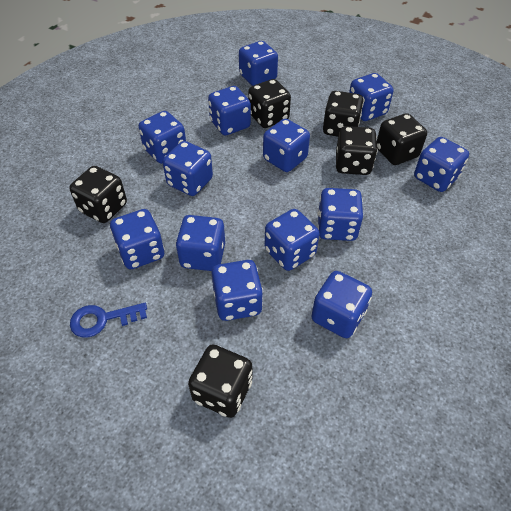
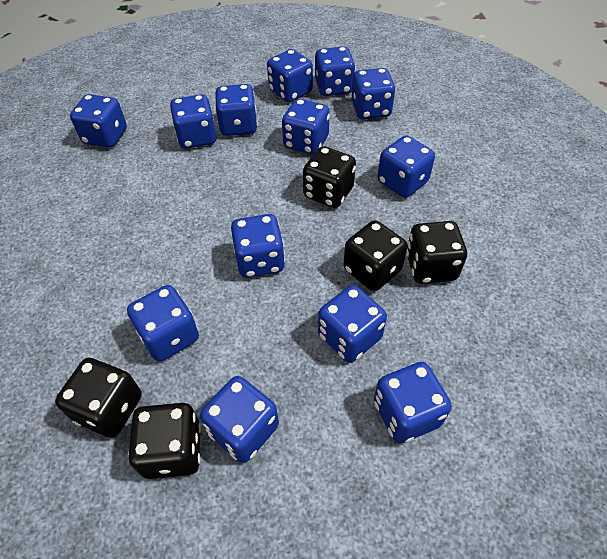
black dice: 6 -> 5
blue key: 1 -> 0

